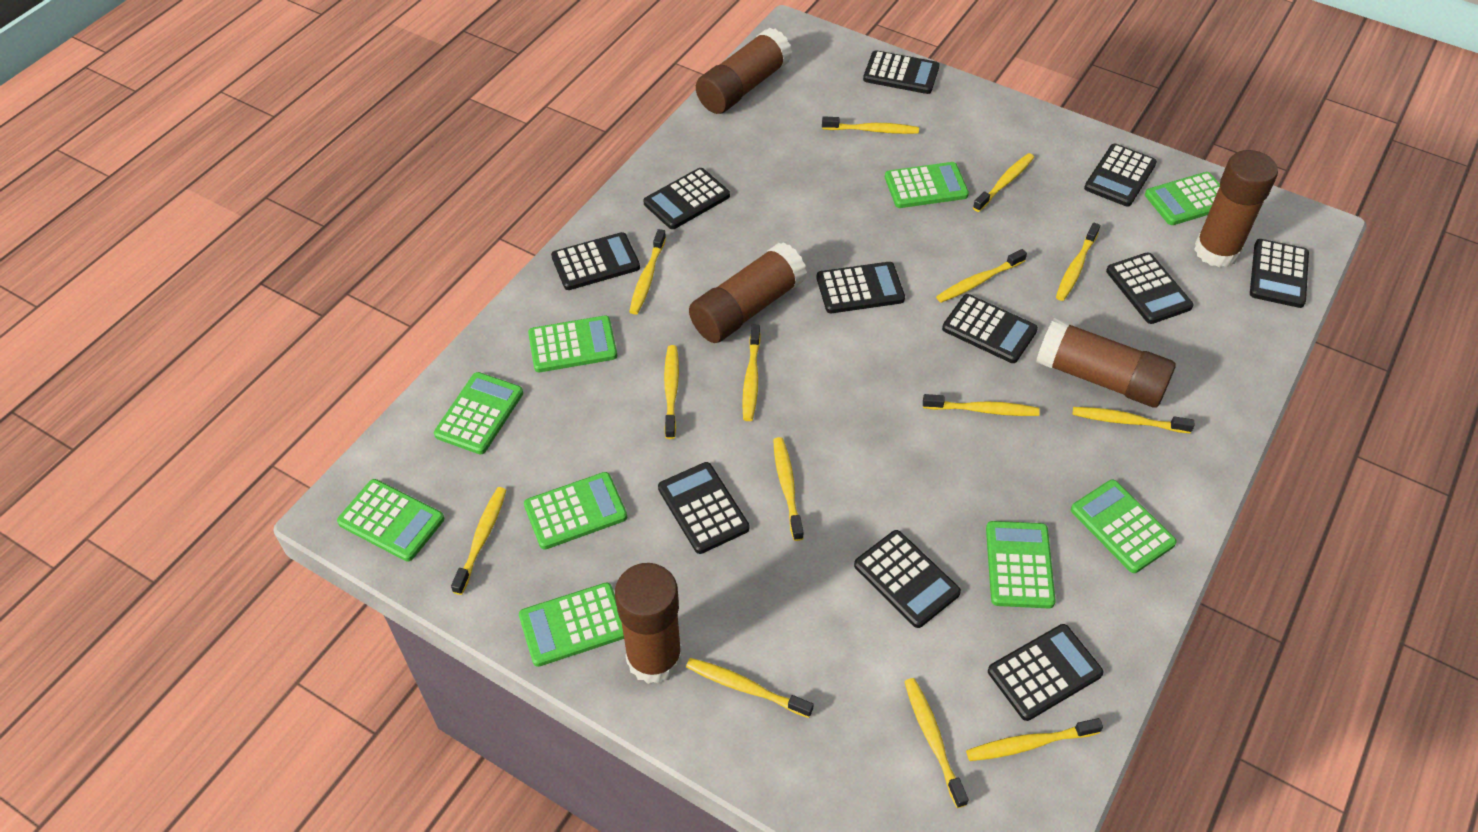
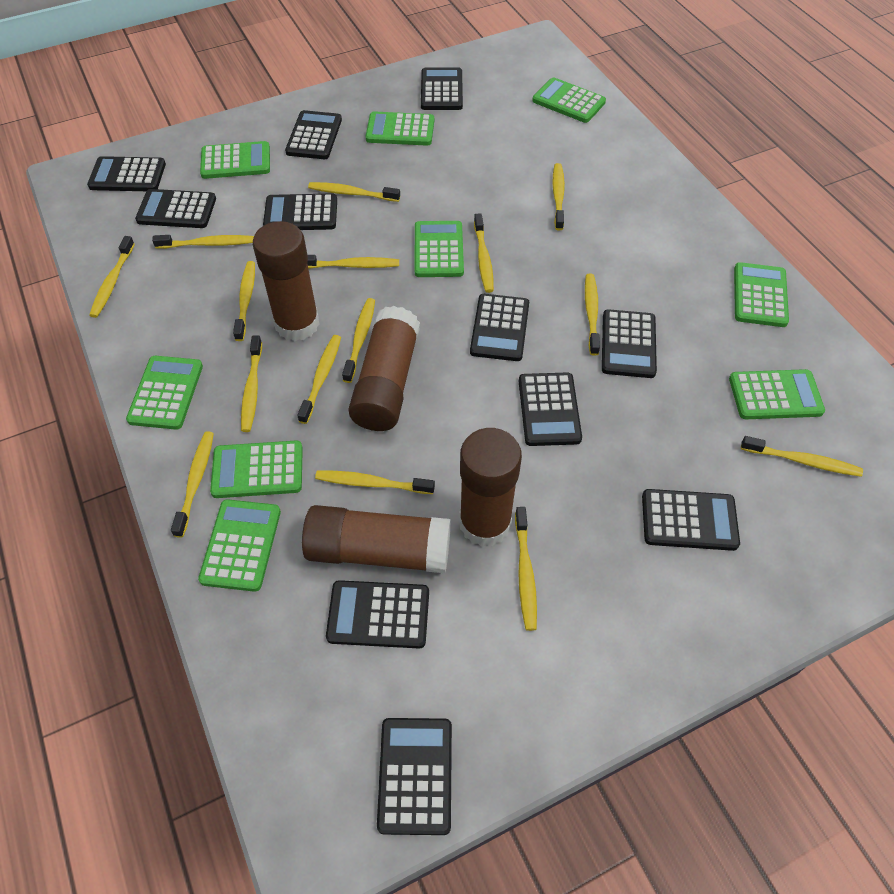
brown glue stick: 5 -> 4
yellow toothbrush: 14 -> 15

